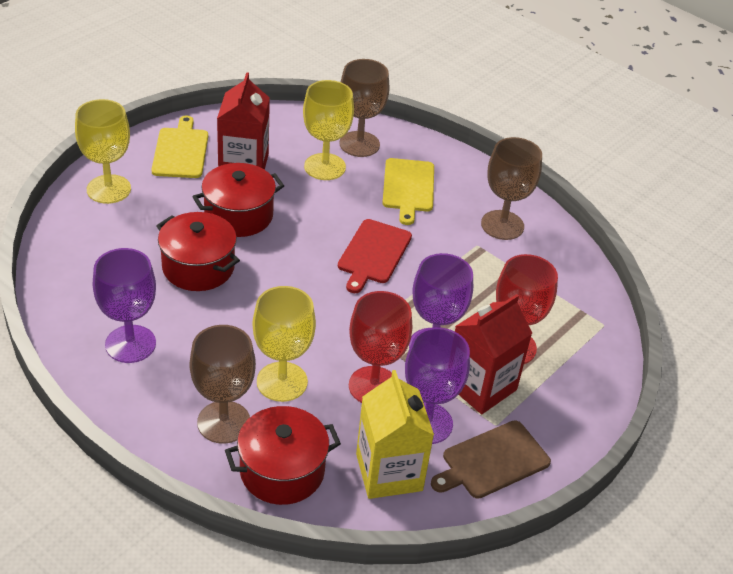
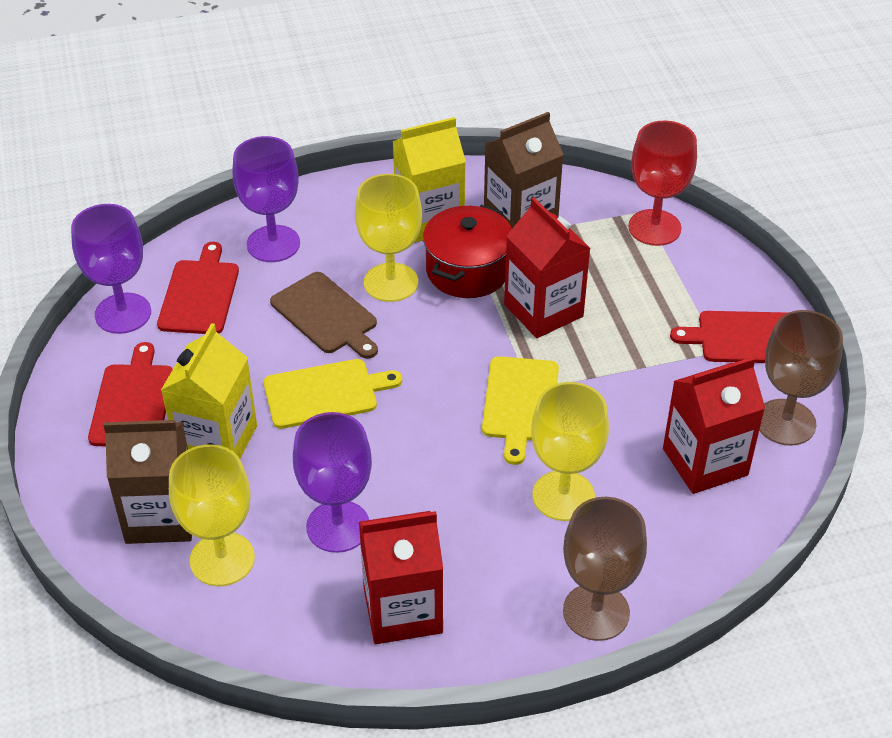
brown carton: 0 -> 2
brown goblet: 3 -> 2
red carton: 2 -> 3
red cutting board: 1 -> 3
red goblet: 2 -> 1
red pot: 3 -> 1
yellow carton: 1 -> 2

